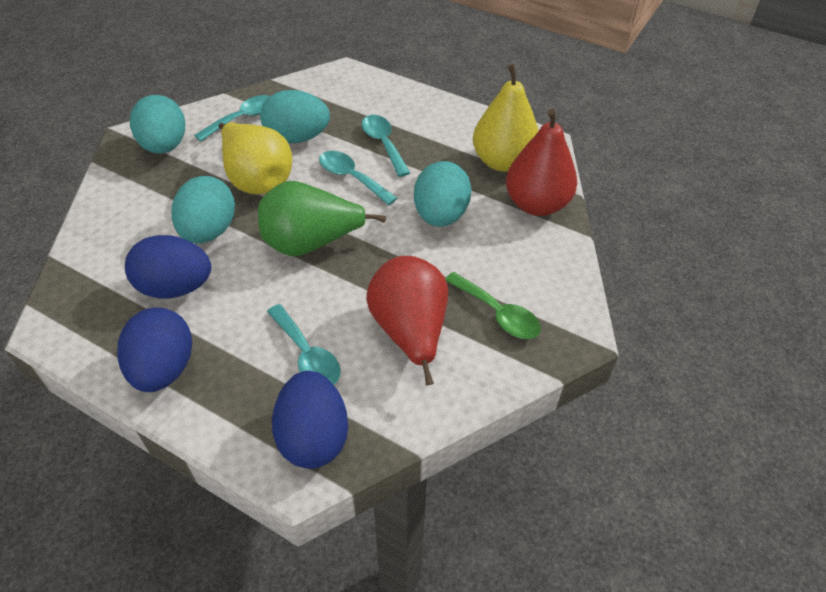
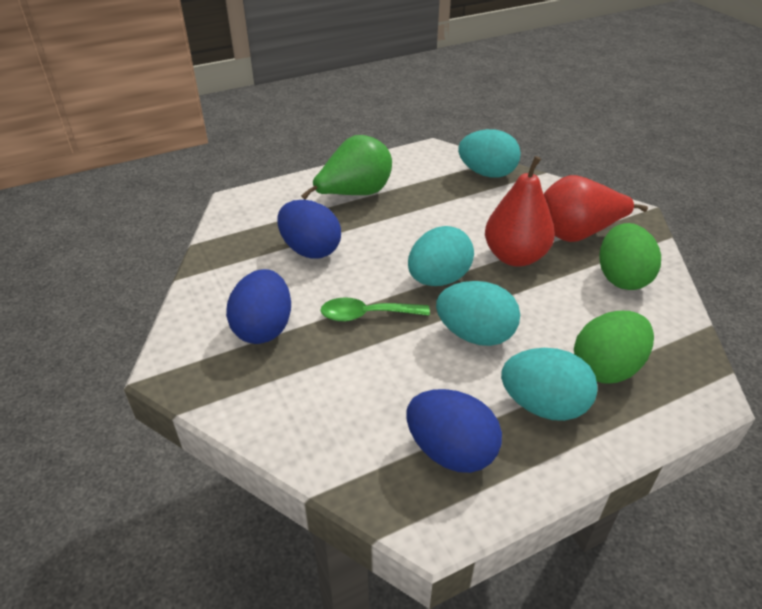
green egg: 0 -> 2
turquoise spoon: 4 -> 0
yellow pear: 2 -> 0

